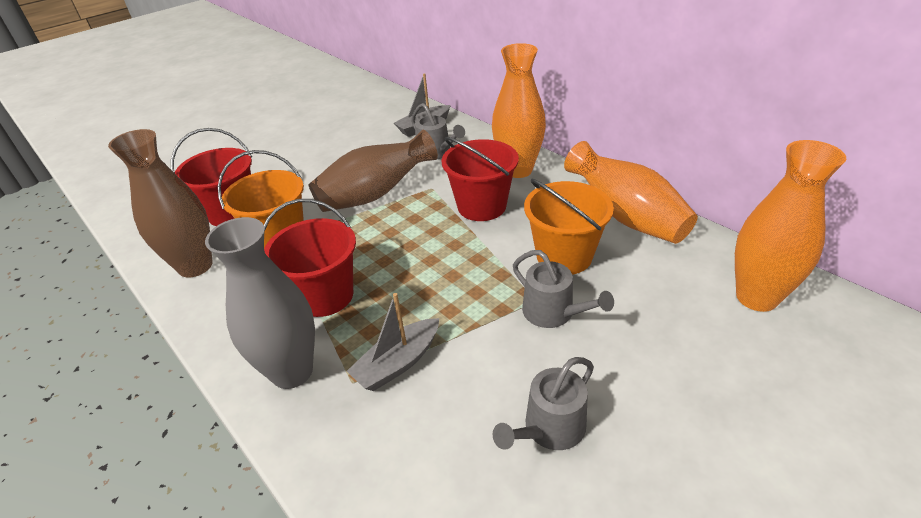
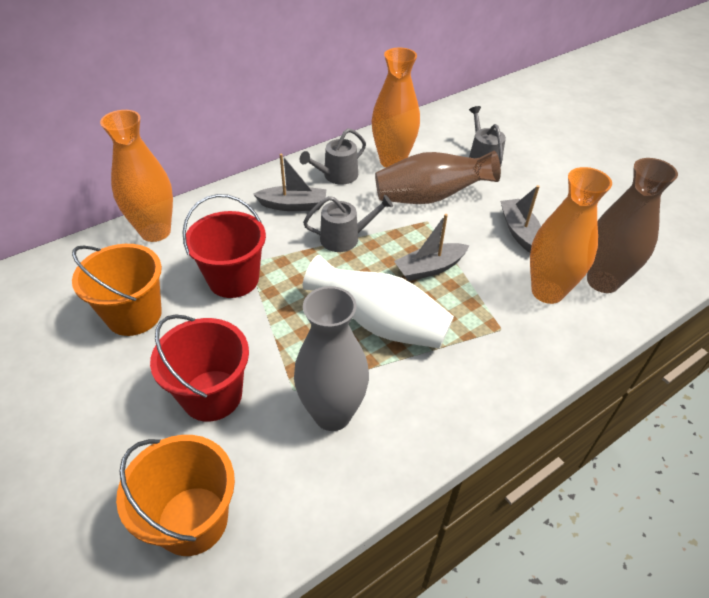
grey boat: 2 -> 3
red bucket: 3 -> 2
white vase: 0 -> 1

